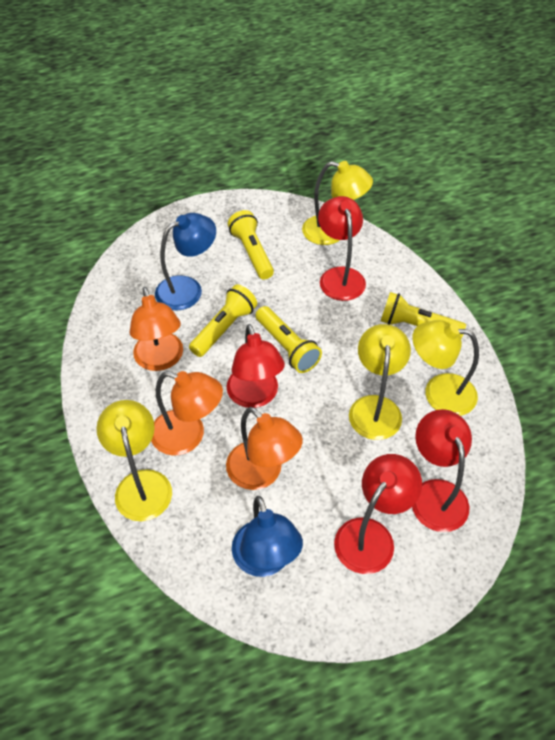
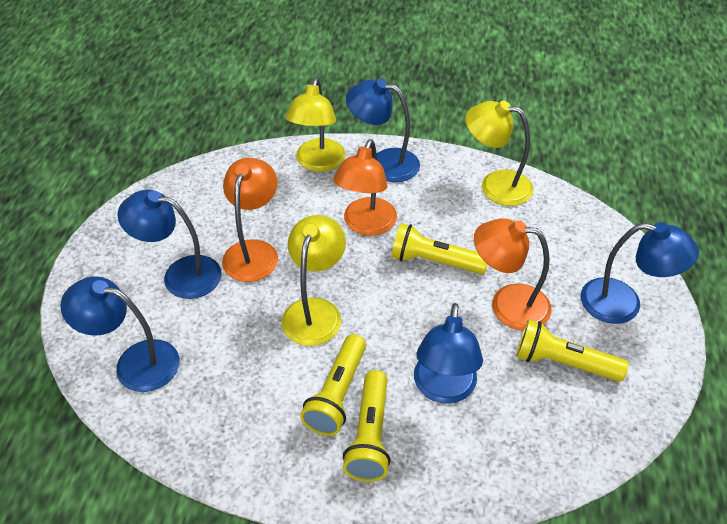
blue lamp: 2 -> 5
red lamp: 4 -> 0
yellow lamp: 4 -> 3

